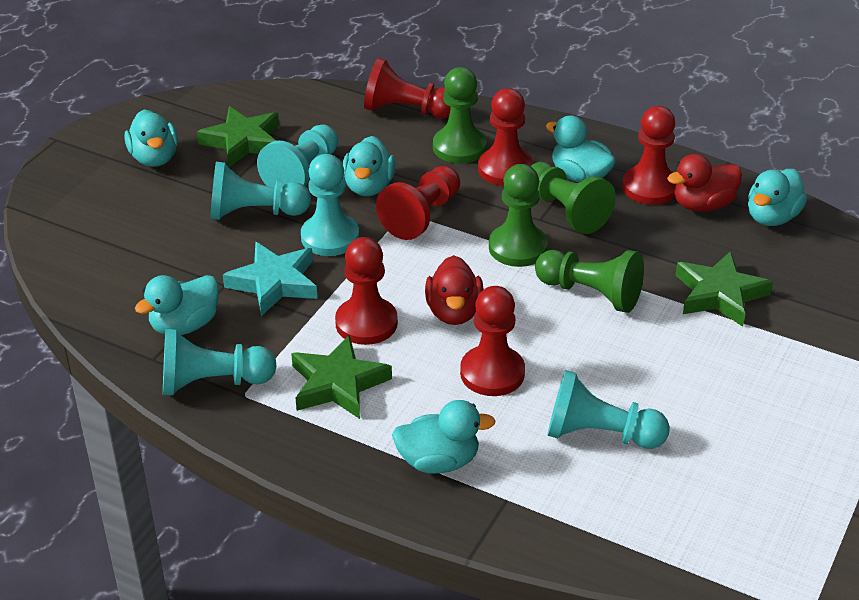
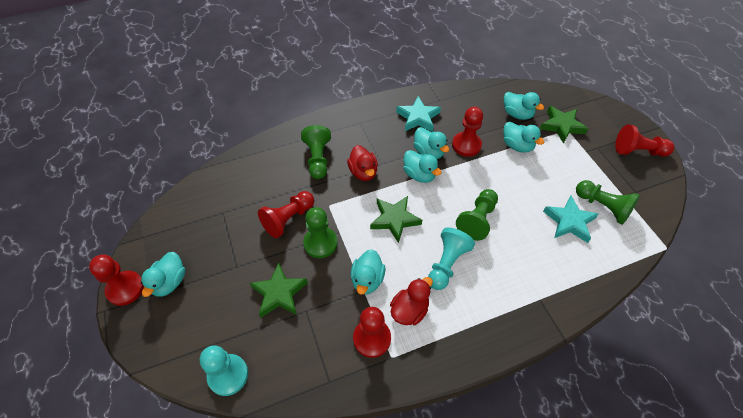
red pawn: 6 -> 5
turquoise pawn: 5 -> 2
turquoise star: 1 -> 2

